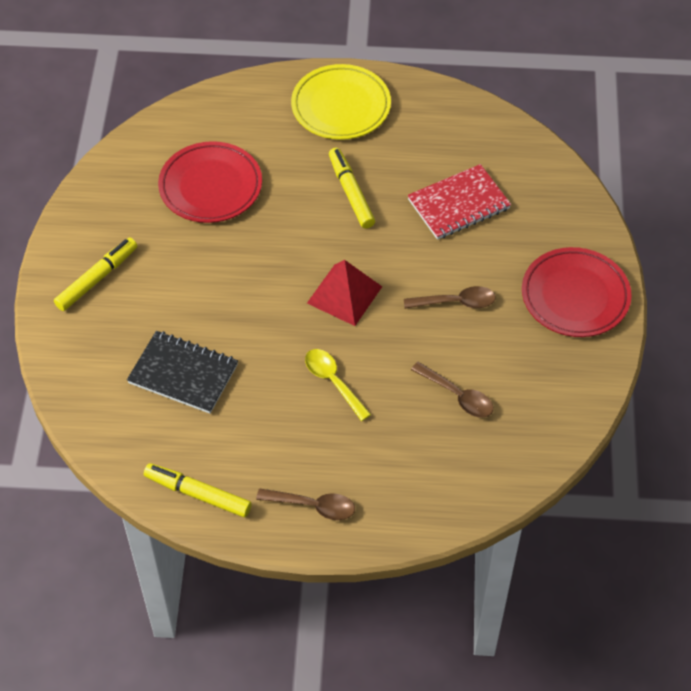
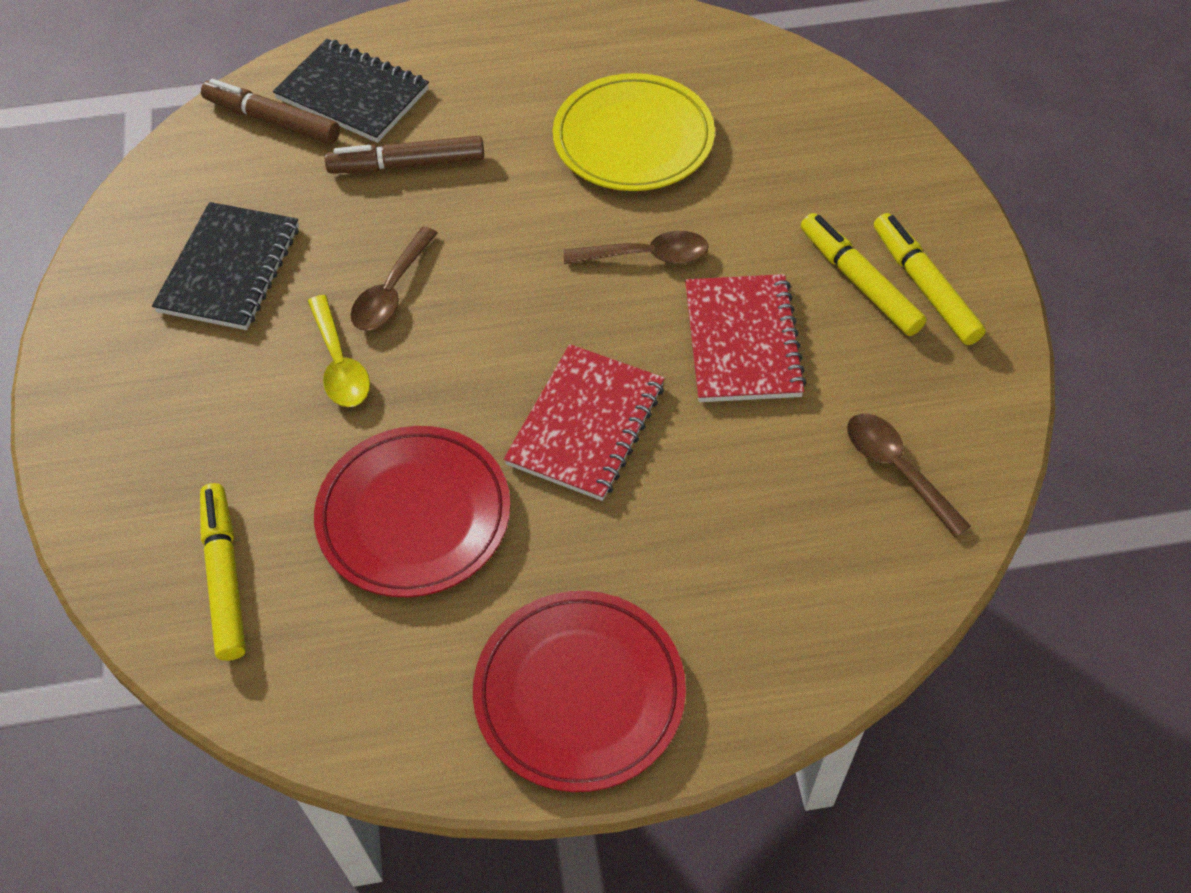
black notebook: 1 -> 2
brown marker: 0 -> 2
red notebook: 1 -> 2
red pyramid: 1 -> 0

